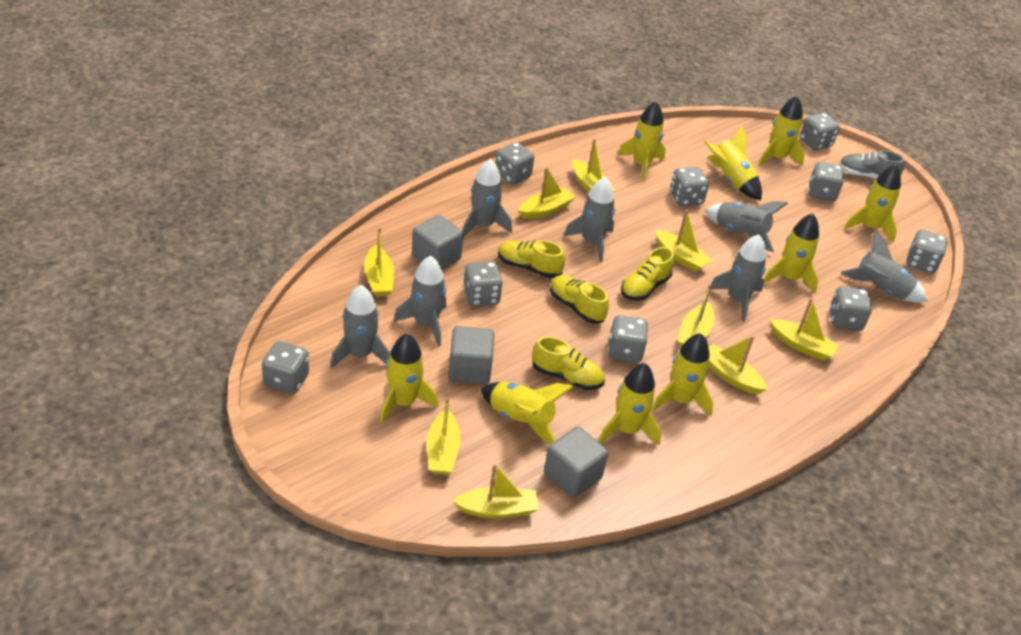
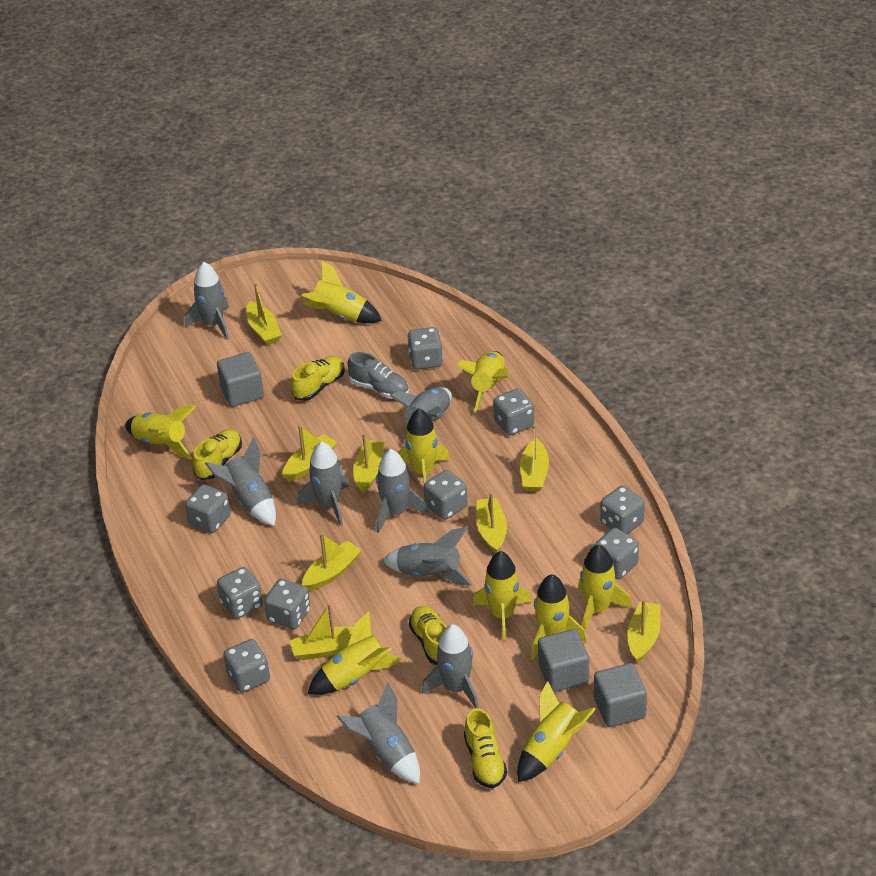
grey rocket: 7 -> 8
yellow boat: 9 -> 8

